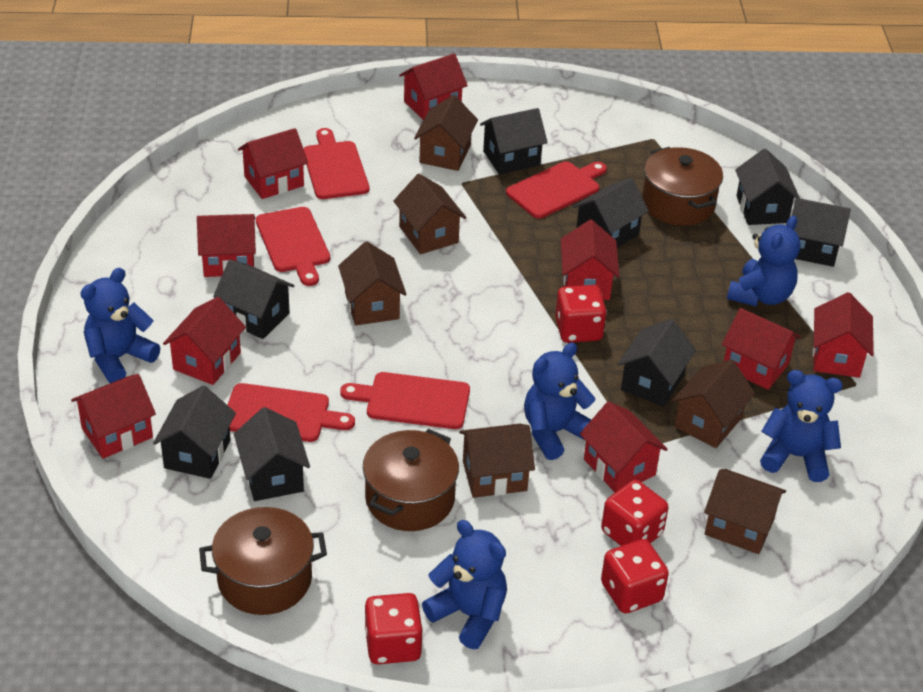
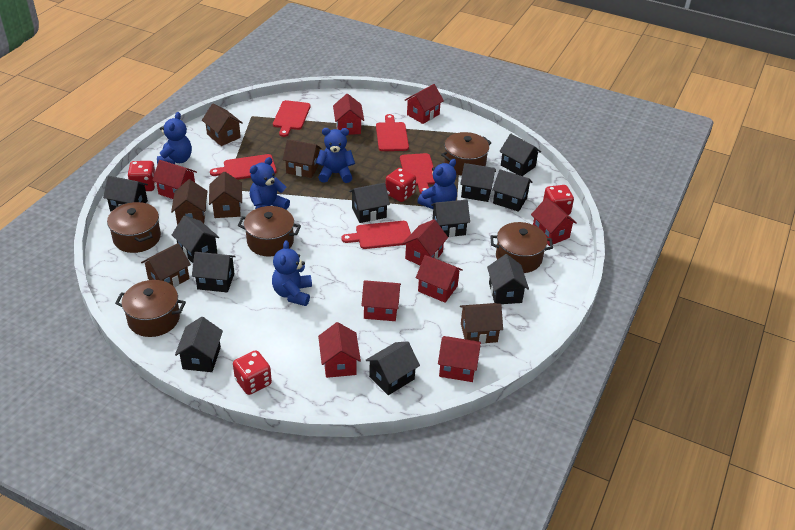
black house: 8 -> 11
brown pot: 3 -> 5

